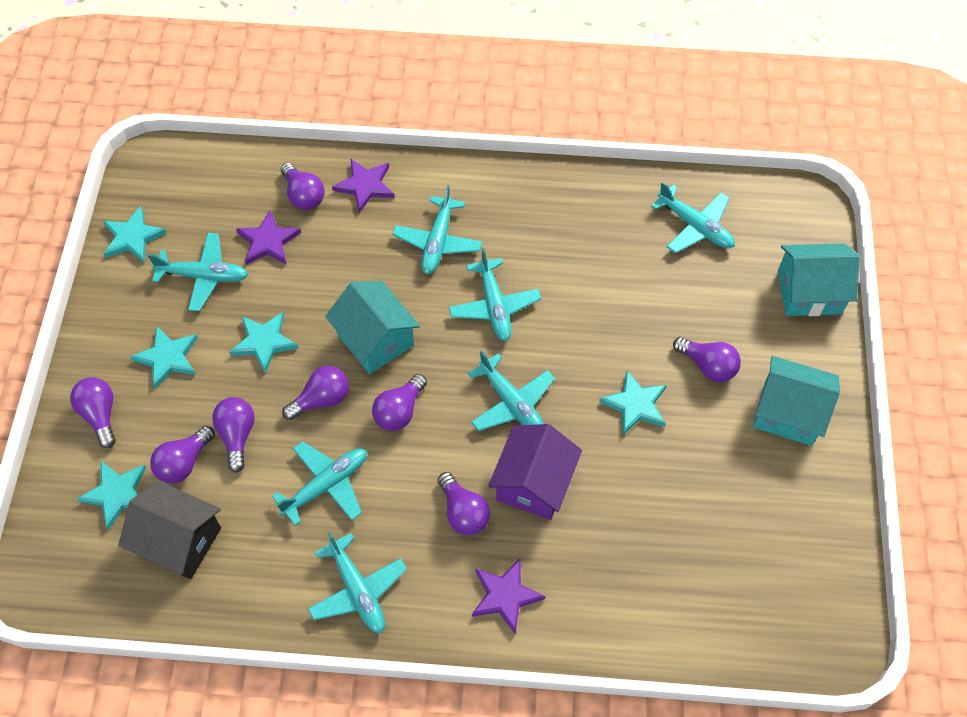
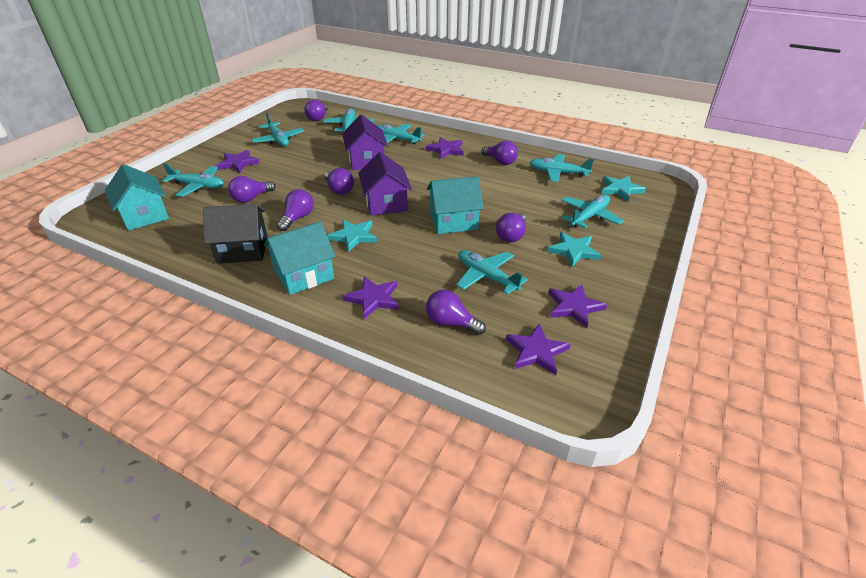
purple house: 1 -> 2
purple light bulb: 8 -> 7
purple star: 3 -> 5
turquoise star: 5 -> 3

